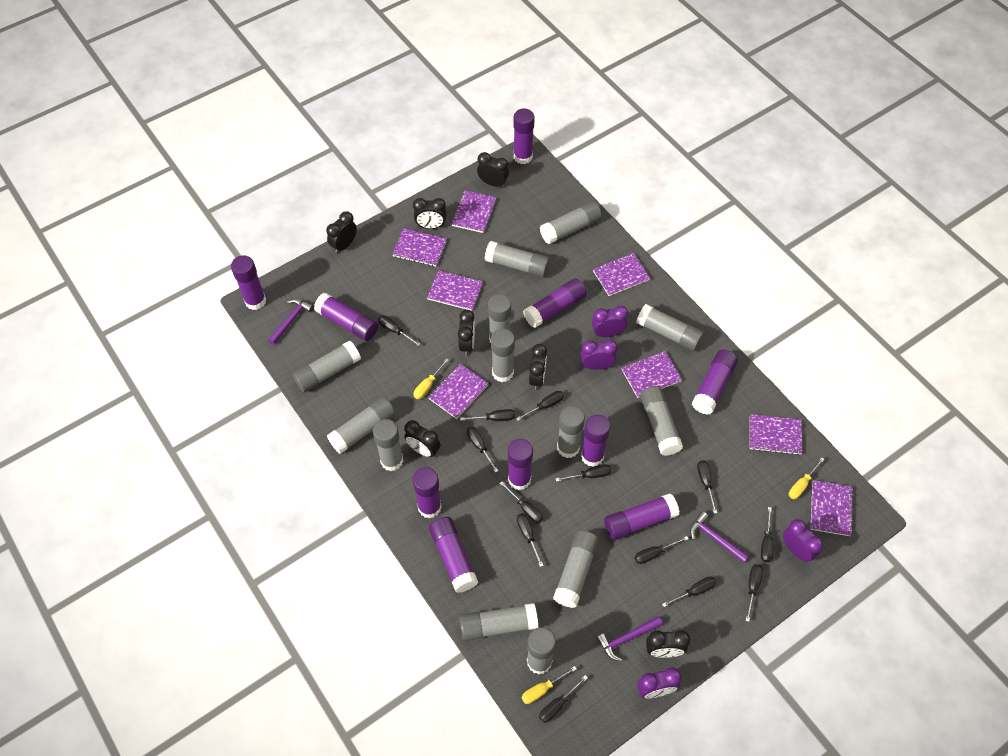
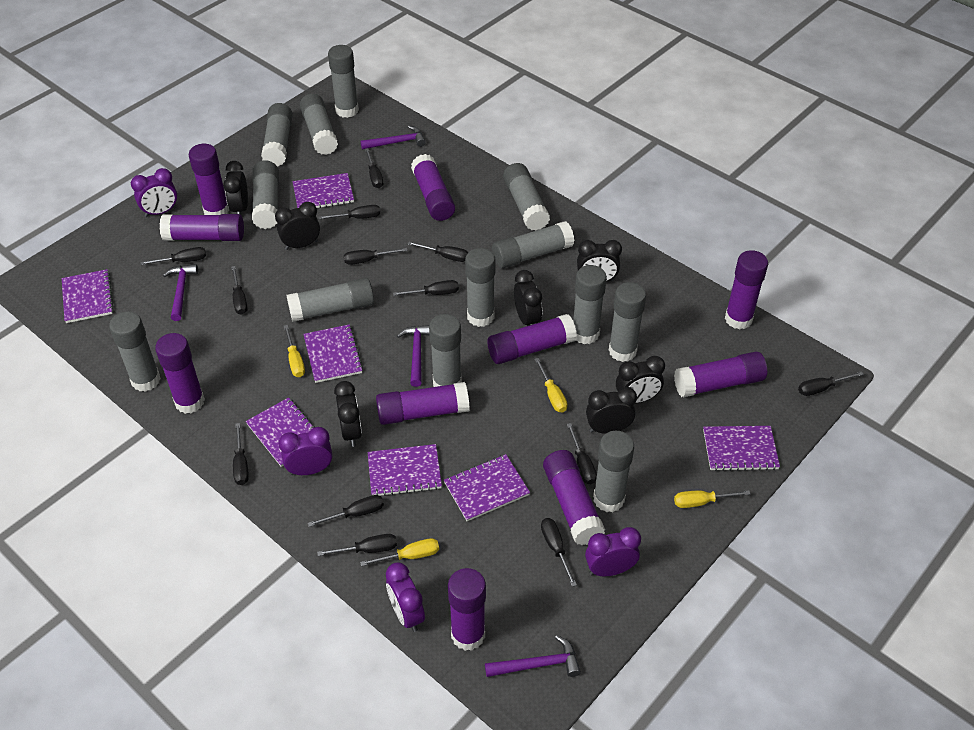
purple hammer: 3 -> 4
purple notebook: 8 -> 7
yellow screwdriver: 3 -> 4

